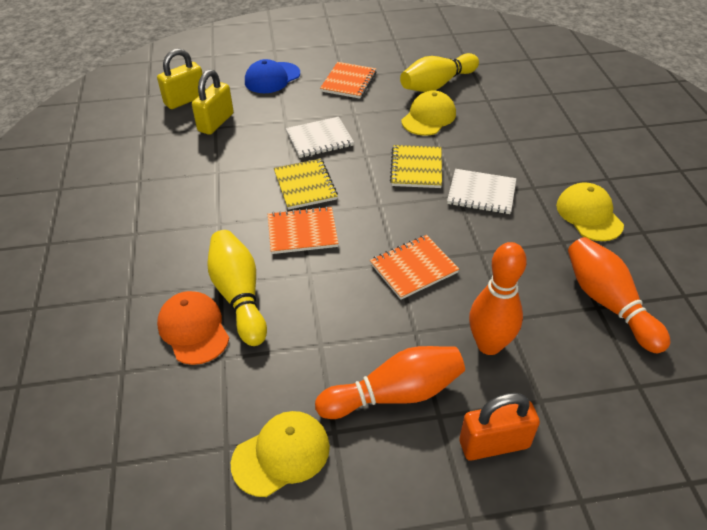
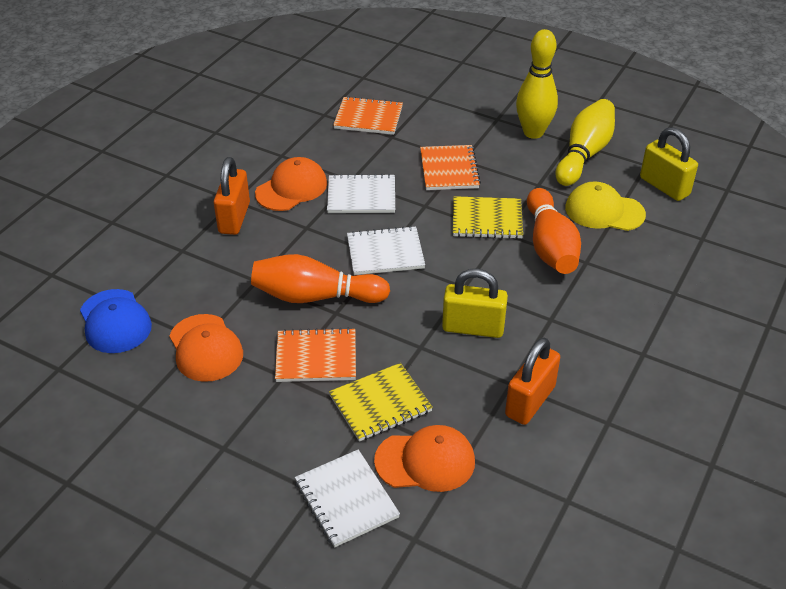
orange bowling pin: 3 -> 2
orange cap: 1 -> 3
orange padlock: 1 -> 2
white notebook: 2 -> 3
yellow cap: 3 -> 1

